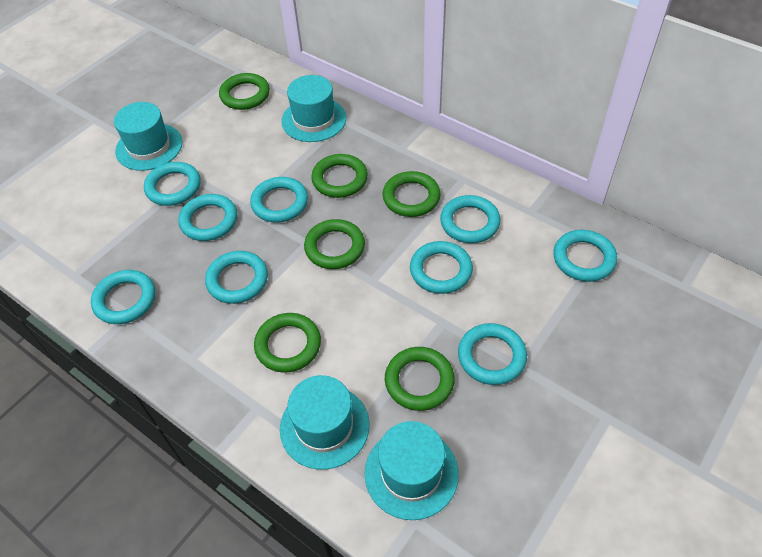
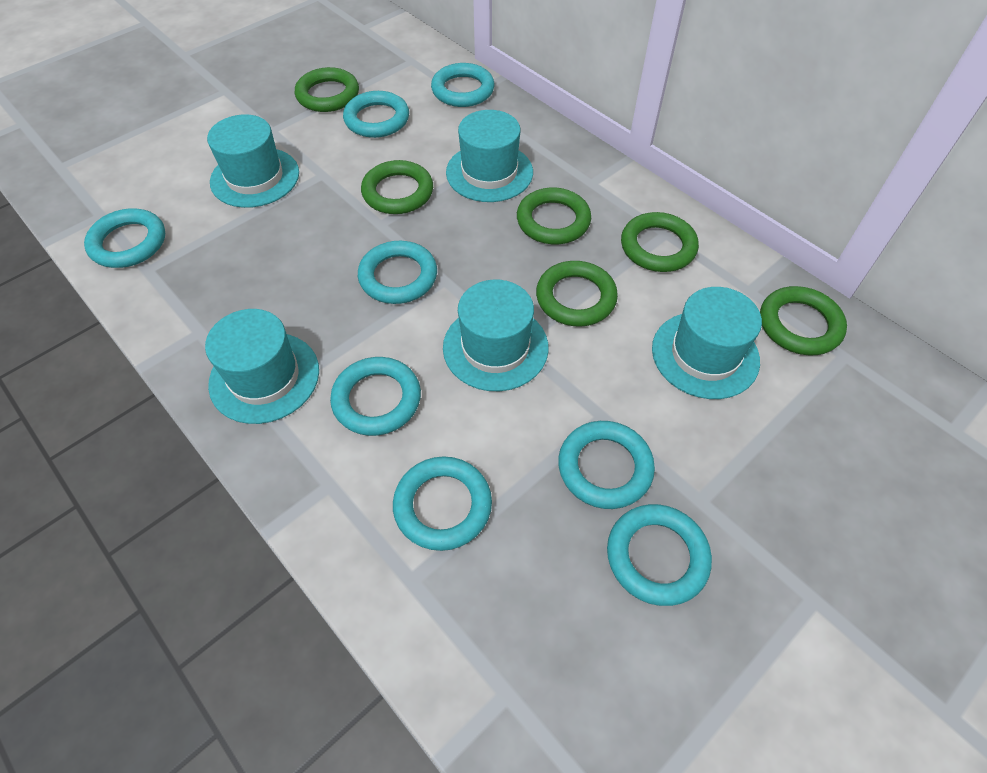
turquoise hat: 4 -> 5
turquoise ring: 9 -> 8

